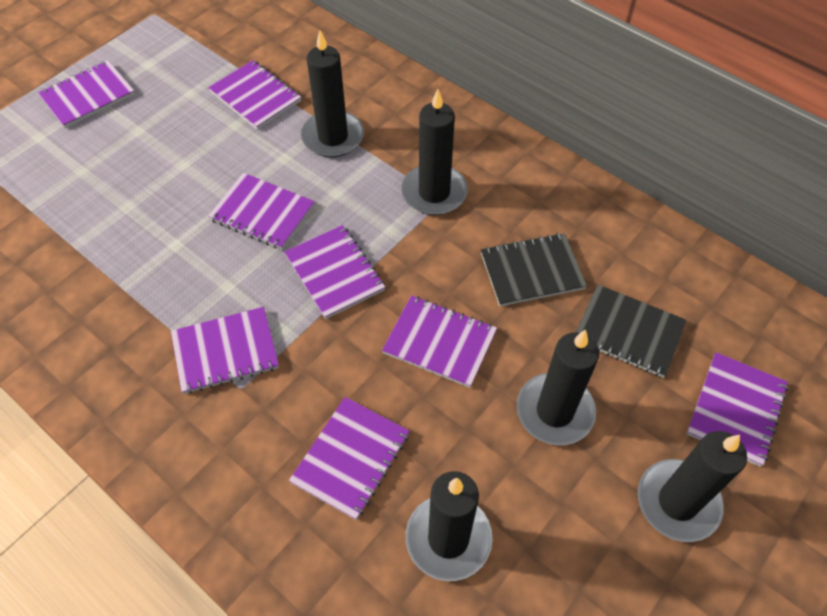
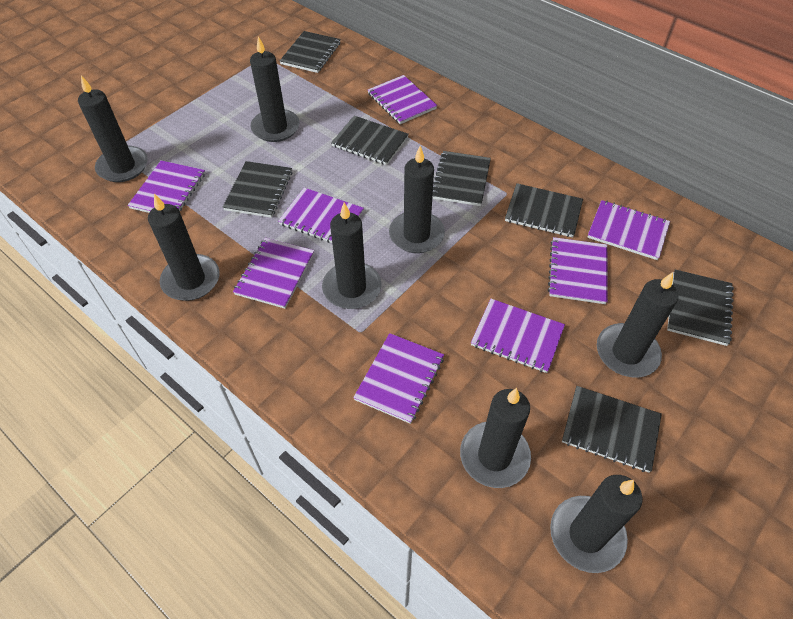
black candle: 5 -> 8
black notebook: 2 -> 7

